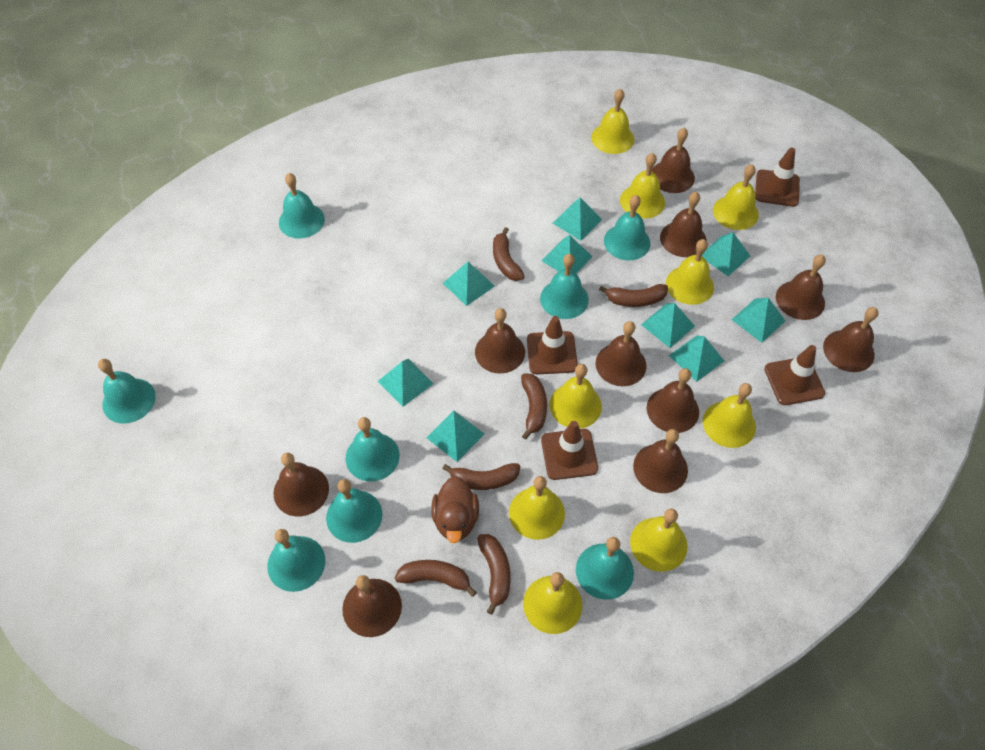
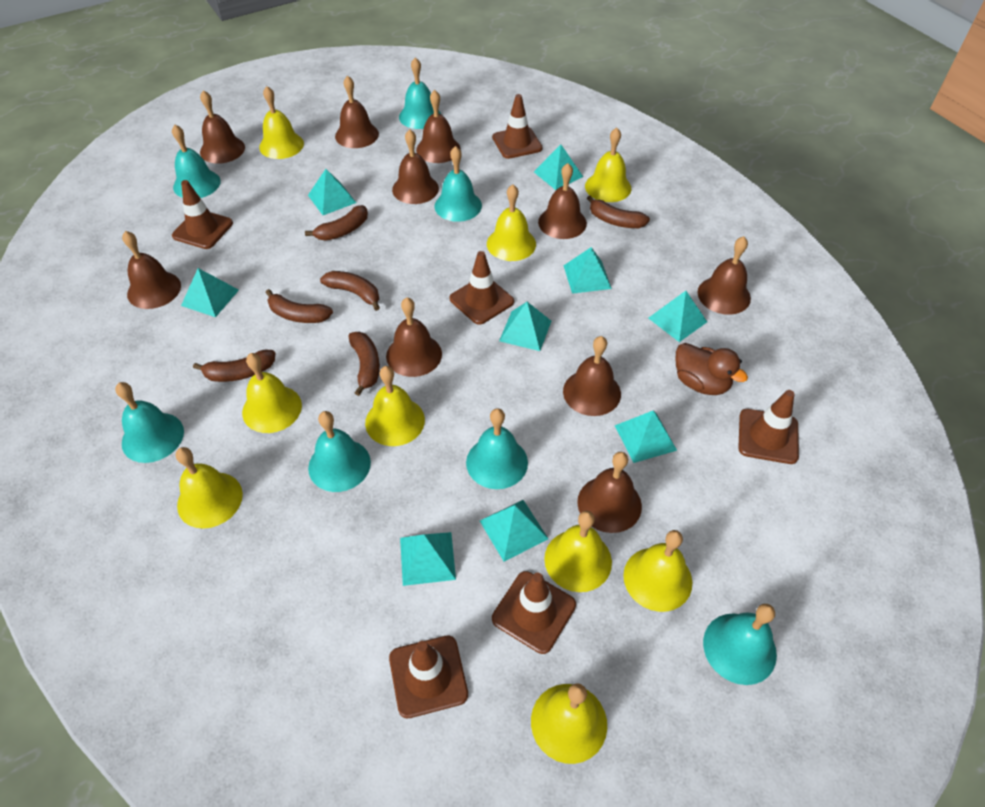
brown traffic cone: 4 -> 6
turquoise bell: 8 -> 7

